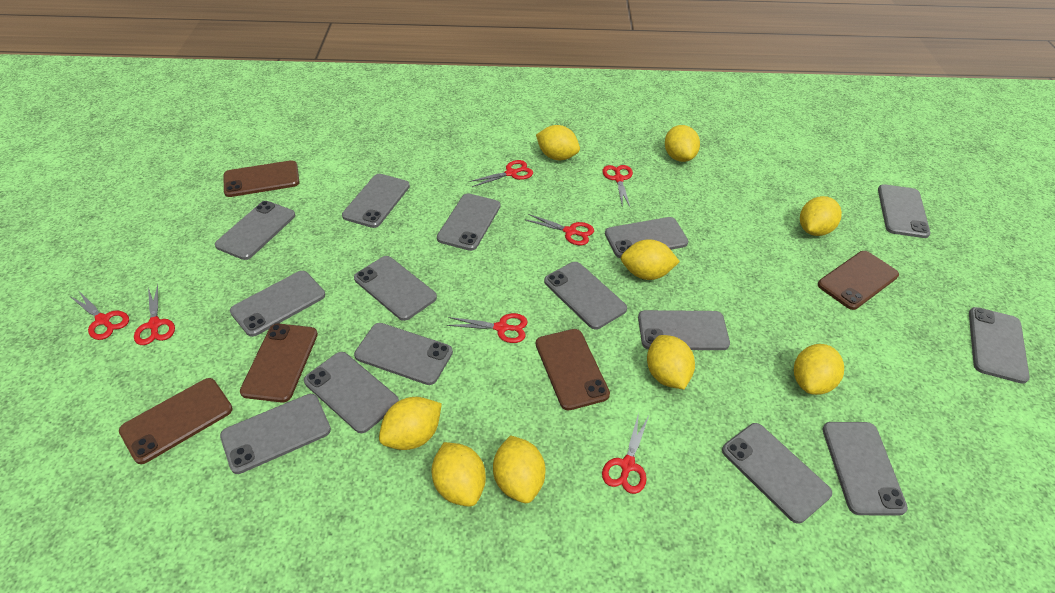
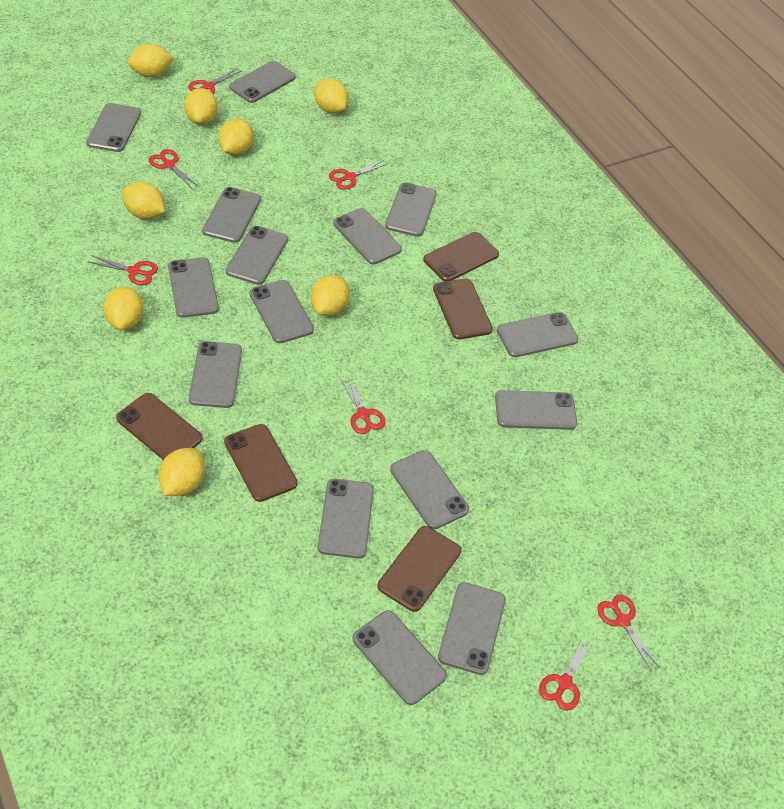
yellow lemon: 9 -> 8

